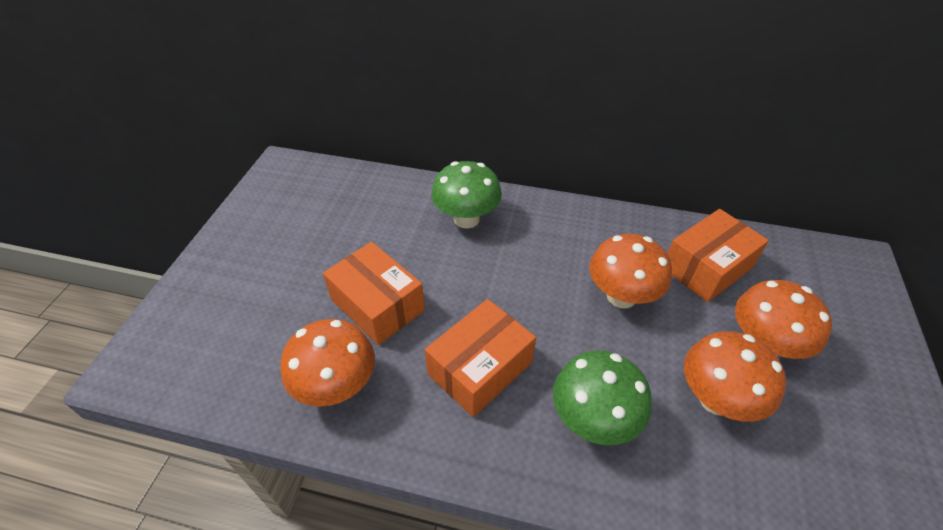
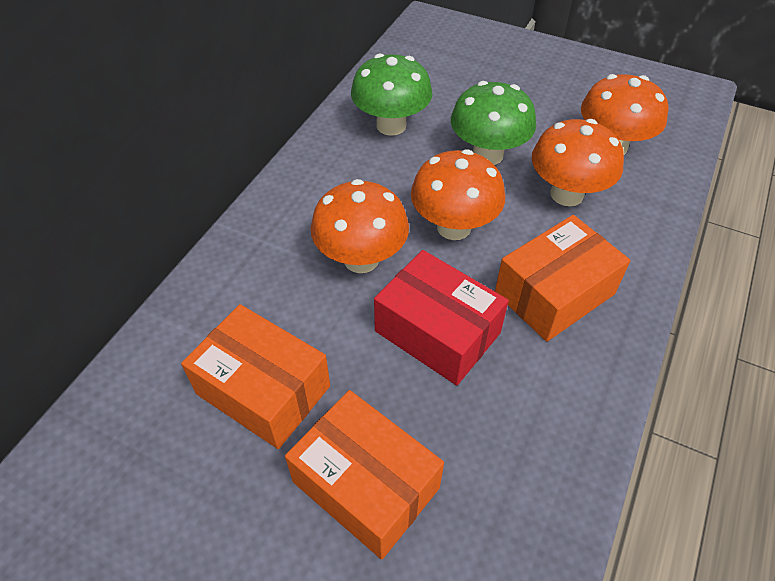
red box: 0 -> 1

